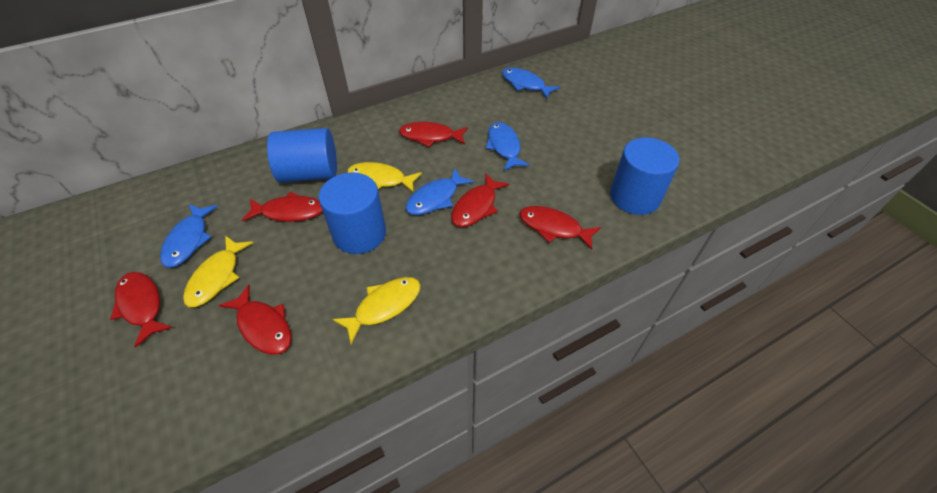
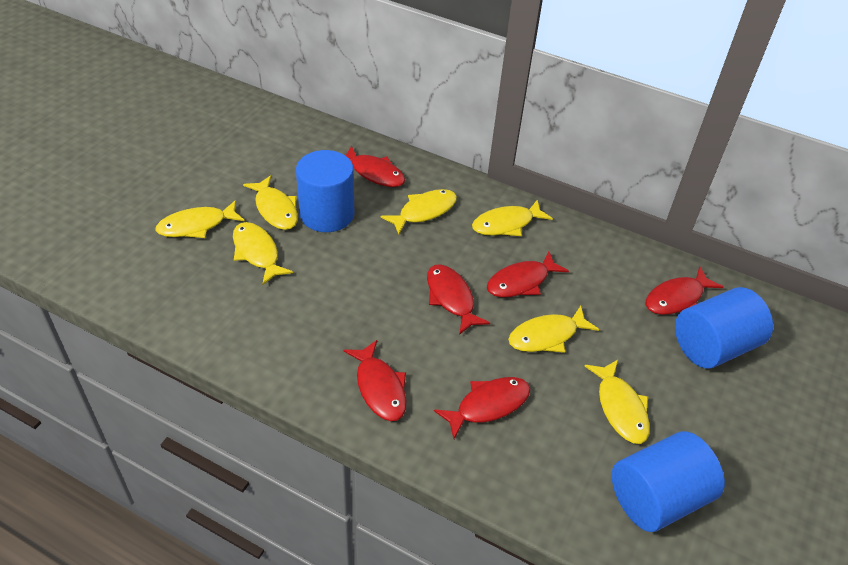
blue fish: 4 -> 0
yellow fish: 3 -> 7

